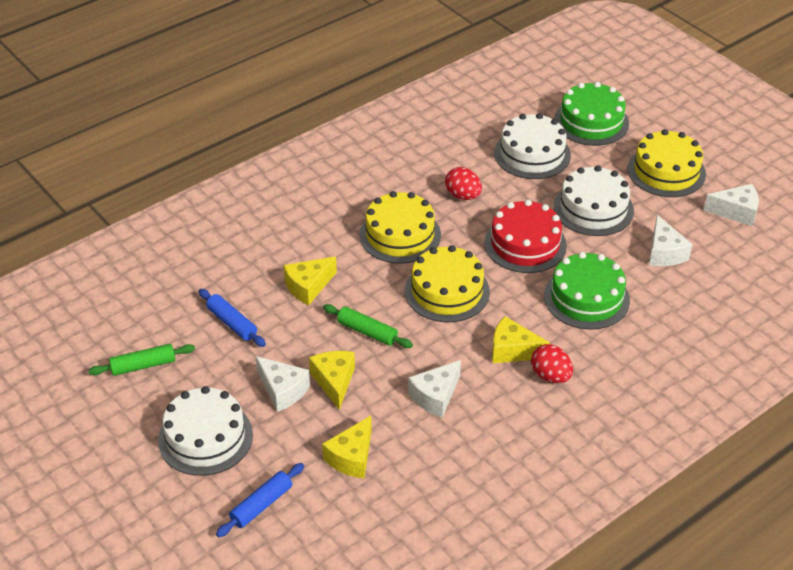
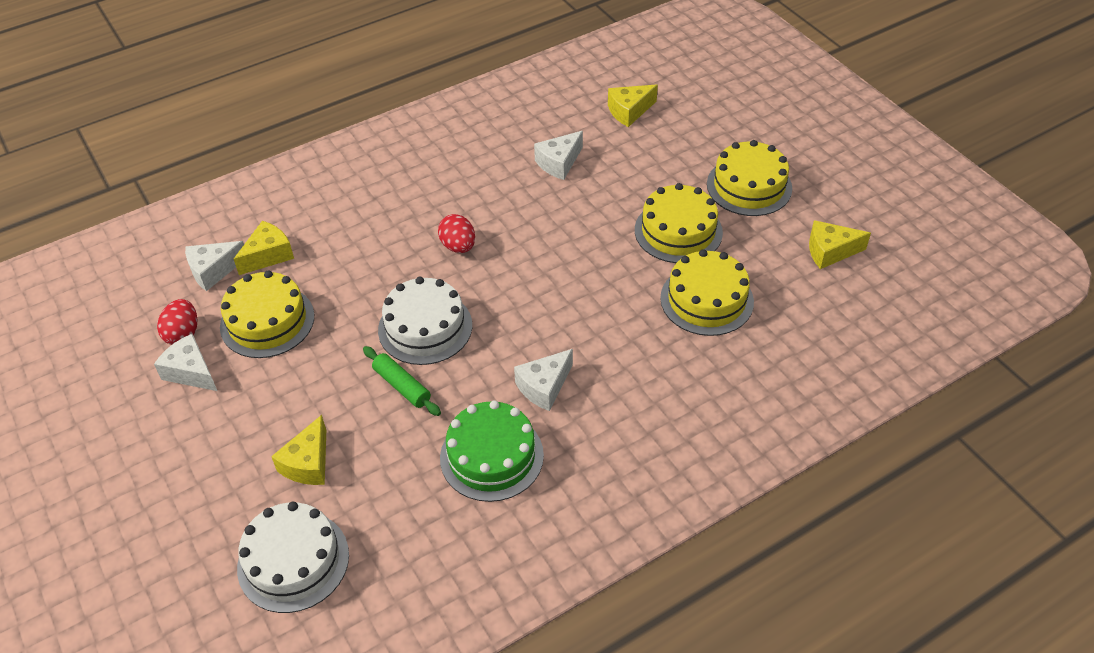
blue rolling pin: 2 -> 0
green cake: 2 -> 1
green rolling pin: 2 -> 1
red cake: 1 -> 0
white cake: 3 -> 2
yellow cake: 3 -> 4

